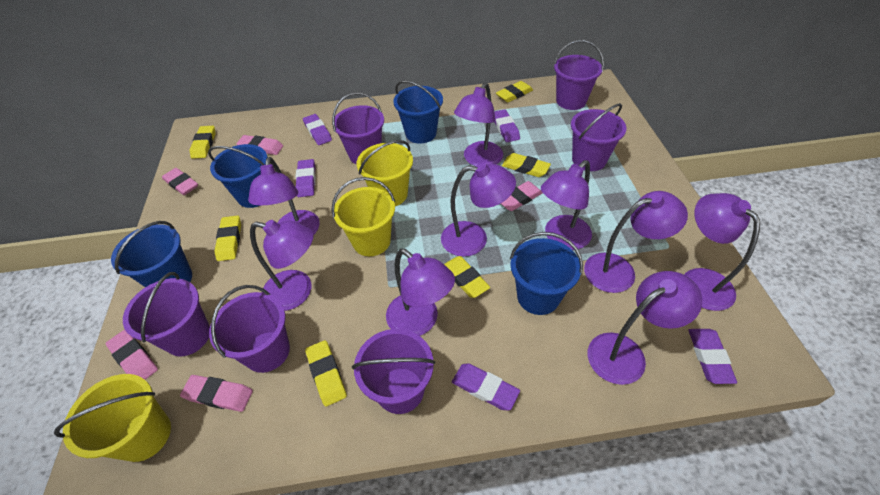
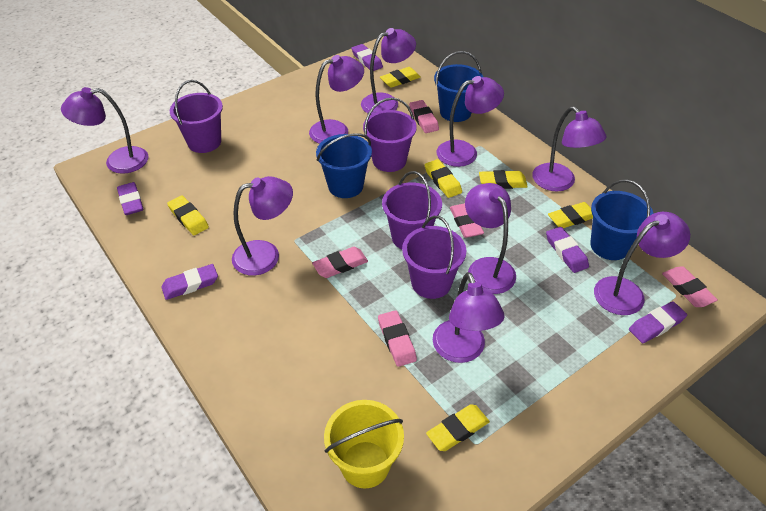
blue bucket: 4 -> 3
purple bucket: 6 -> 4
yellow bucket: 3 -> 1

